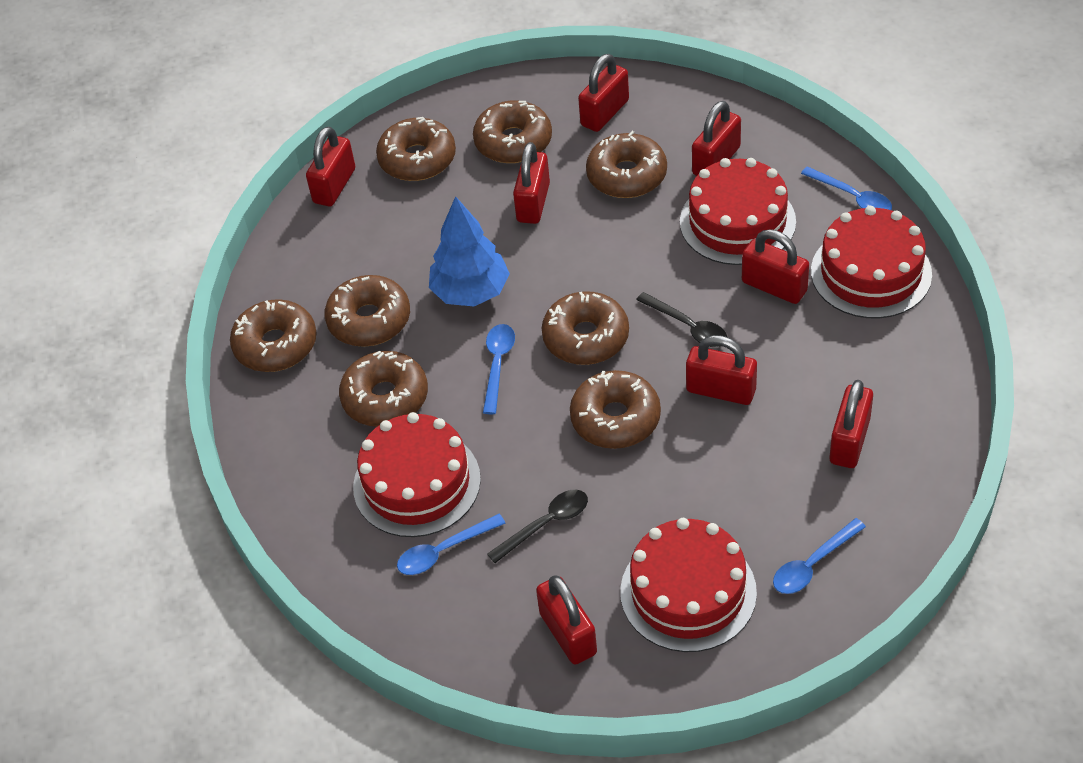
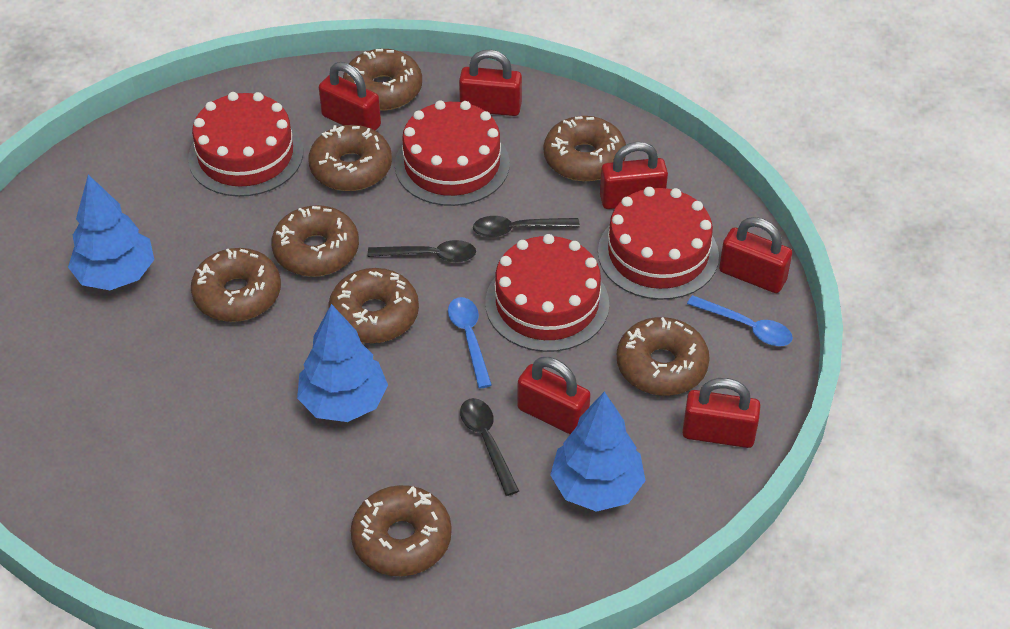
black spoon: 2 -> 3
blue spoon: 4 -> 2
blue tree: 1 -> 3
red padlock: 8 -> 6

